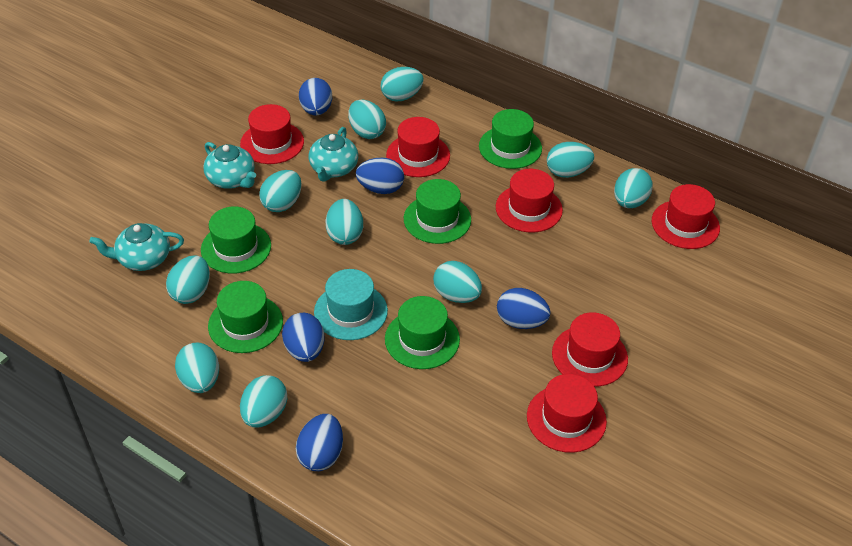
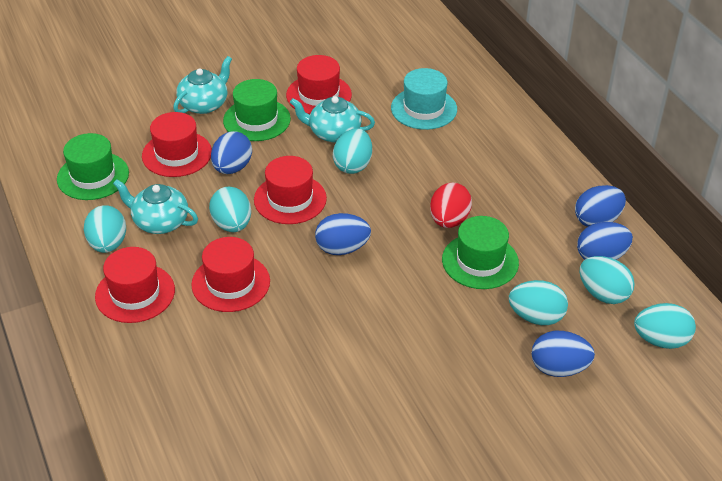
green hat: 5 -> 3
red egg: 0 -> 1
red hat: 6 -> 5
turquoise egg: 10 -> 6

